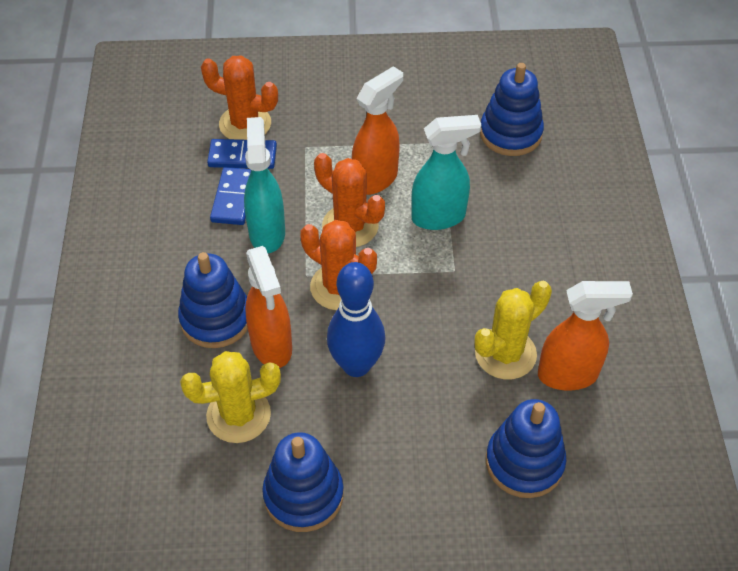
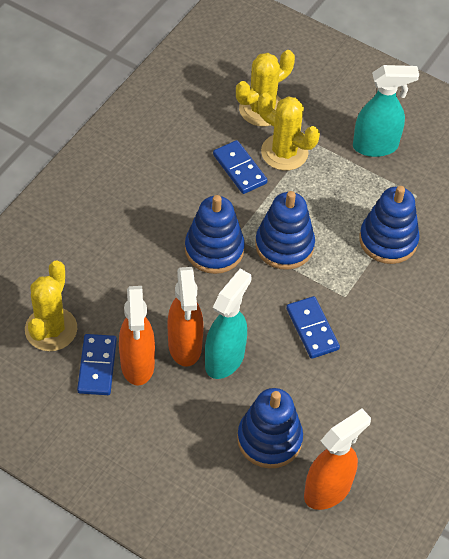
blue bowling pin: 1 -> 0
blue domino: 2 -> 3
orange cactus: 3 -> 0
yellow cactus: 2 -> 3

